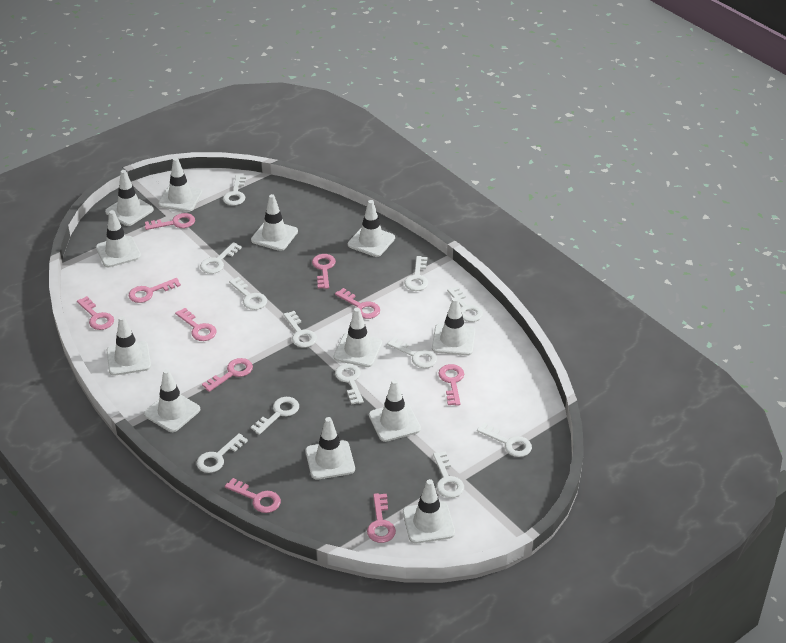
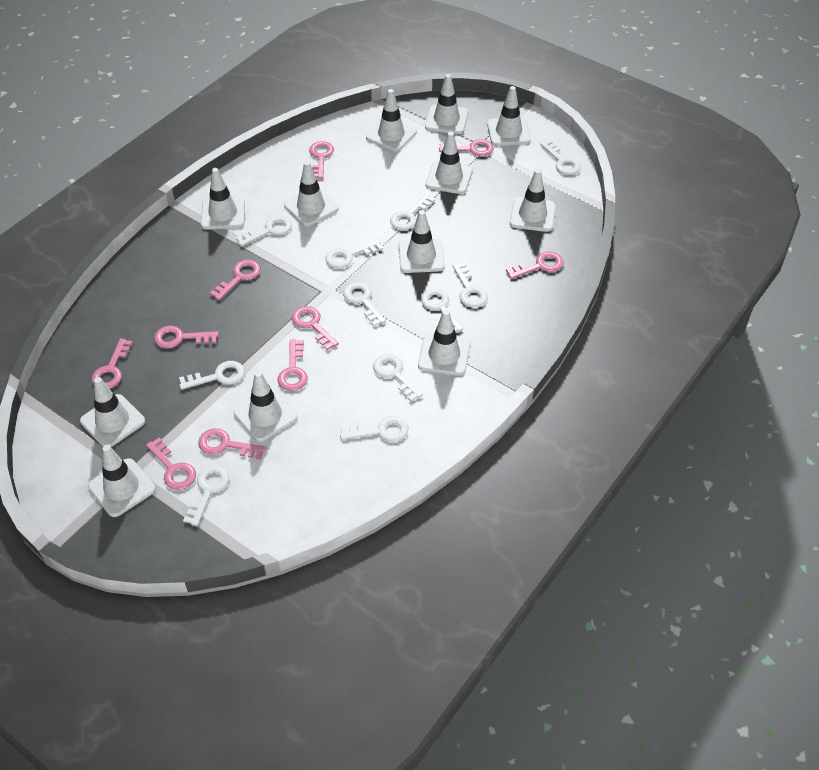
white key: 12 -> 11

